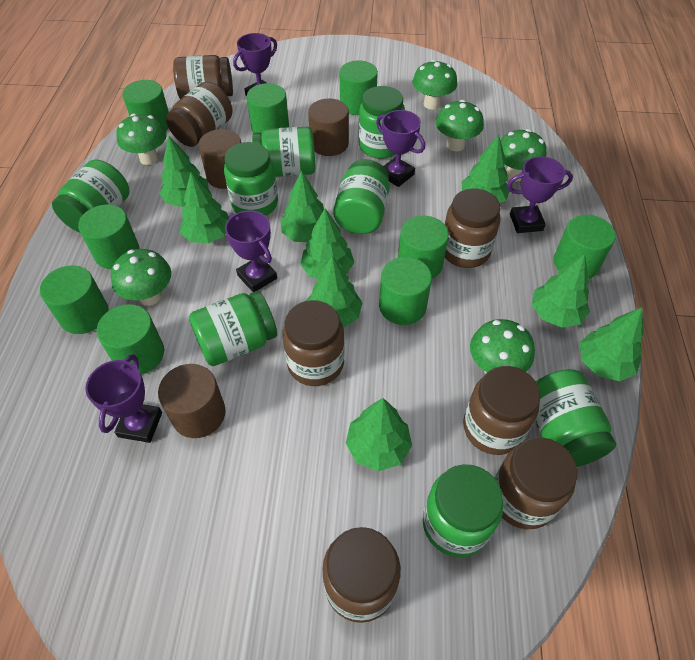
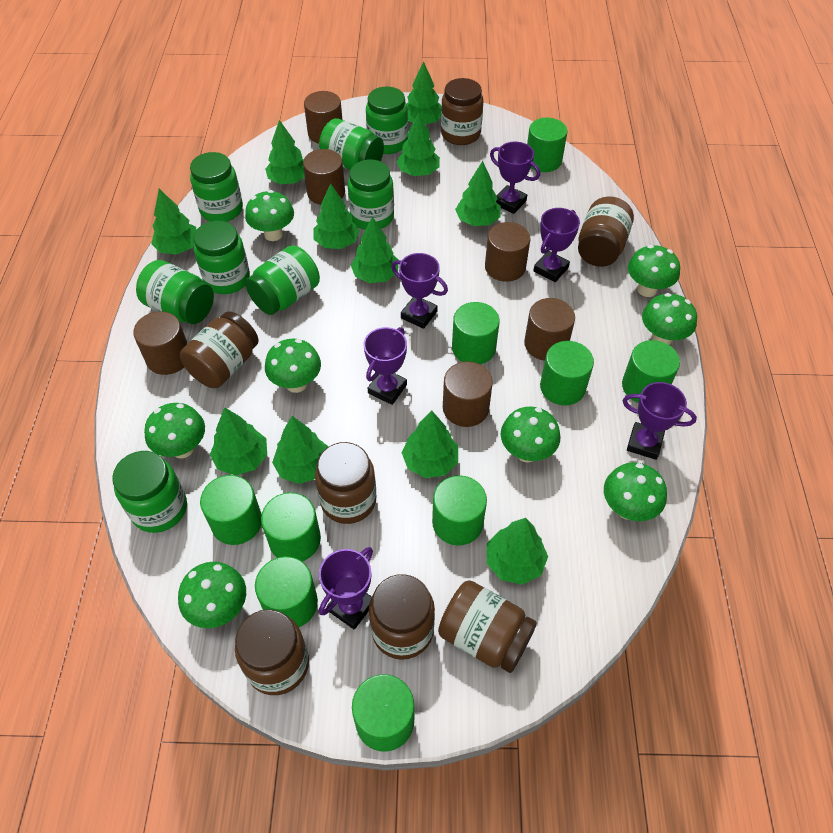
brown cylinder: 3 -> 6
green mushroom: 6 -> 8
green tree: 9 -> 11
purple trophy: 5 -> 6

